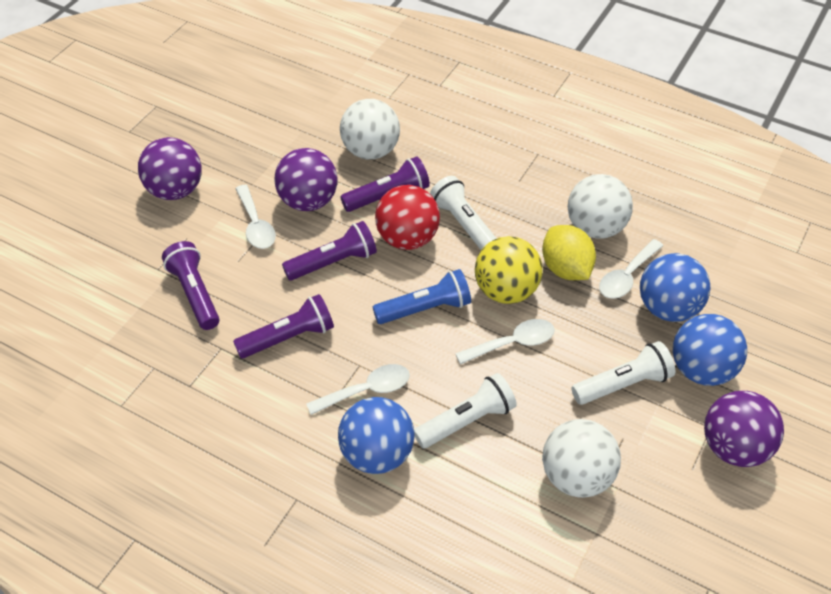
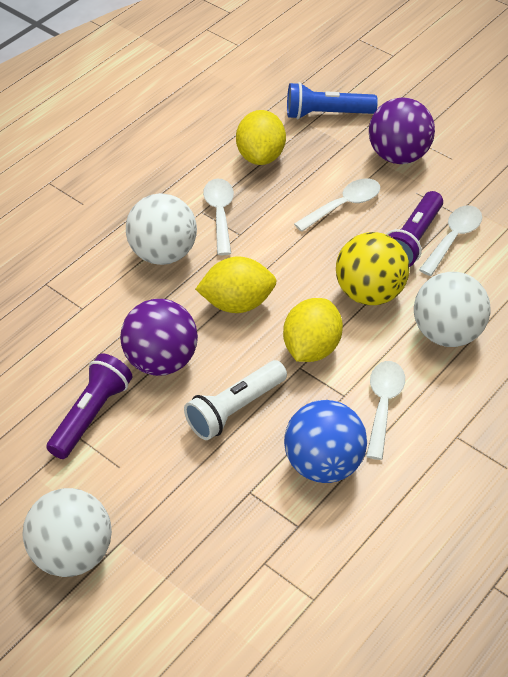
blue ball: 3 -> 1
purple ball: 3 -> 2
purple flashlight: 4 -> 2
red ball: 1 -> 0
white flashlight: 3 -> 1
yellow lemon: 1 -> 3

